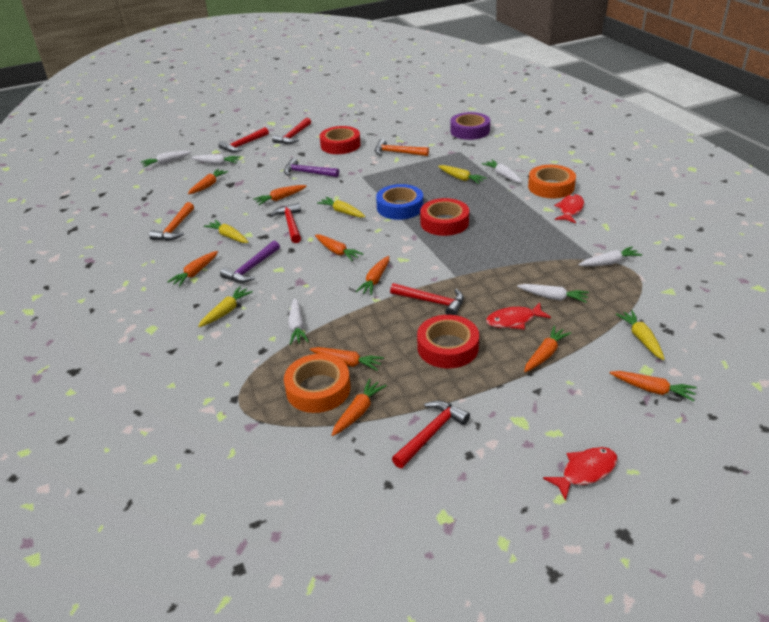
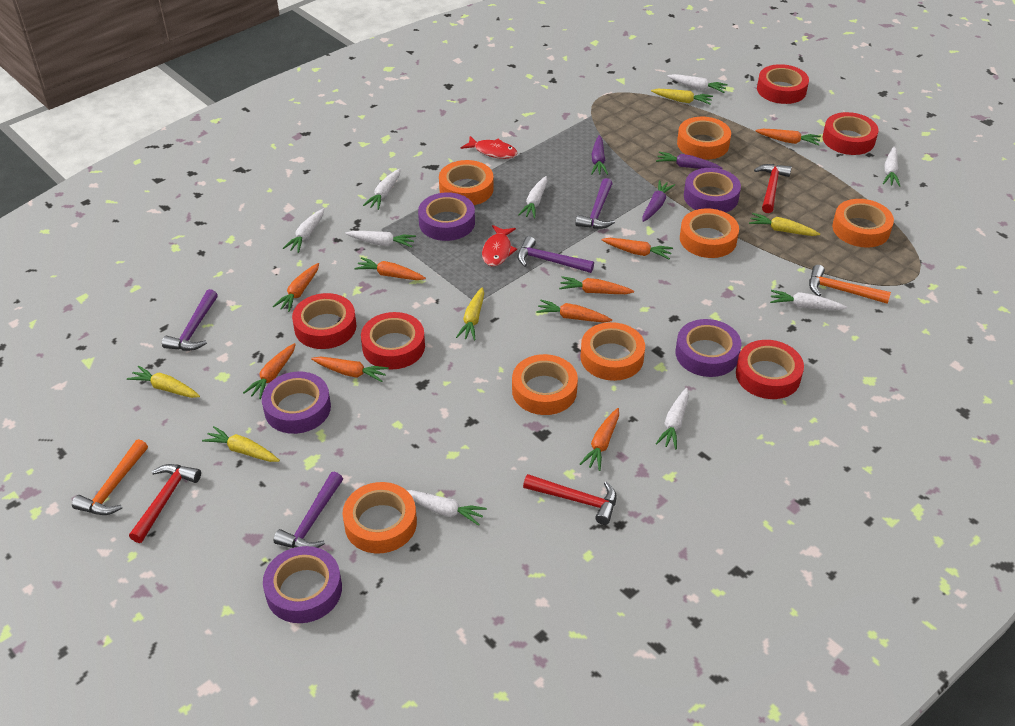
blue tape: 1 -> 0
orange tape: 2 -> 7
purple carrot: 0 -> 3
purple hammer: 2 -> 4
purple tape: 1 -> 5
red fish: 3 -> 2
red hammer: 5 -> 3
red tape: 3 -> 5
white carrot: 6 -> 9

